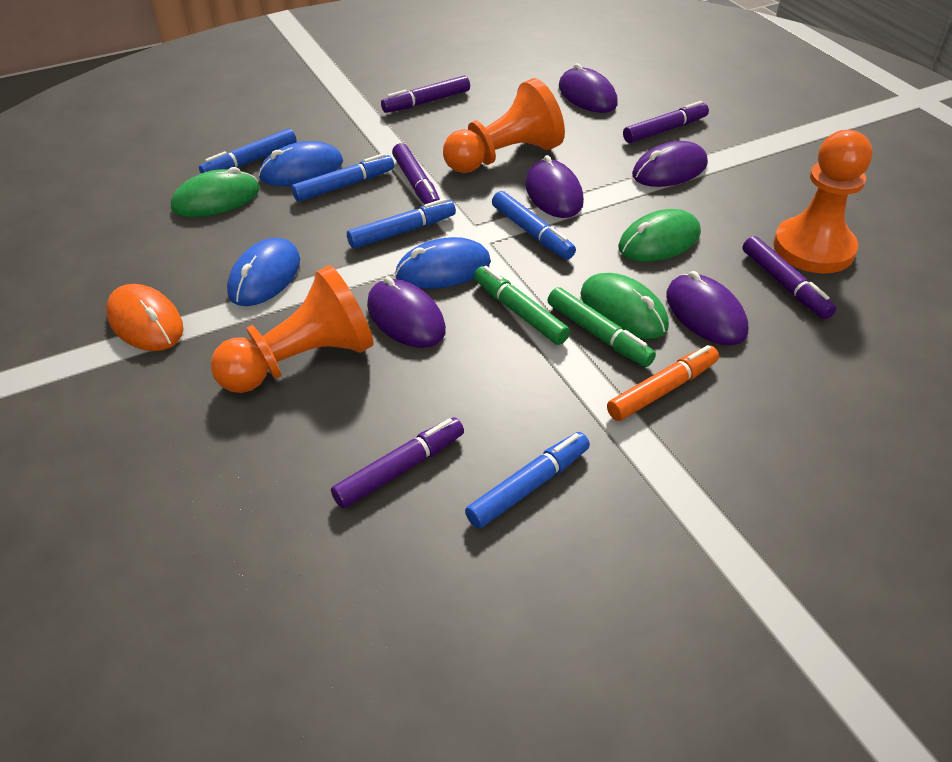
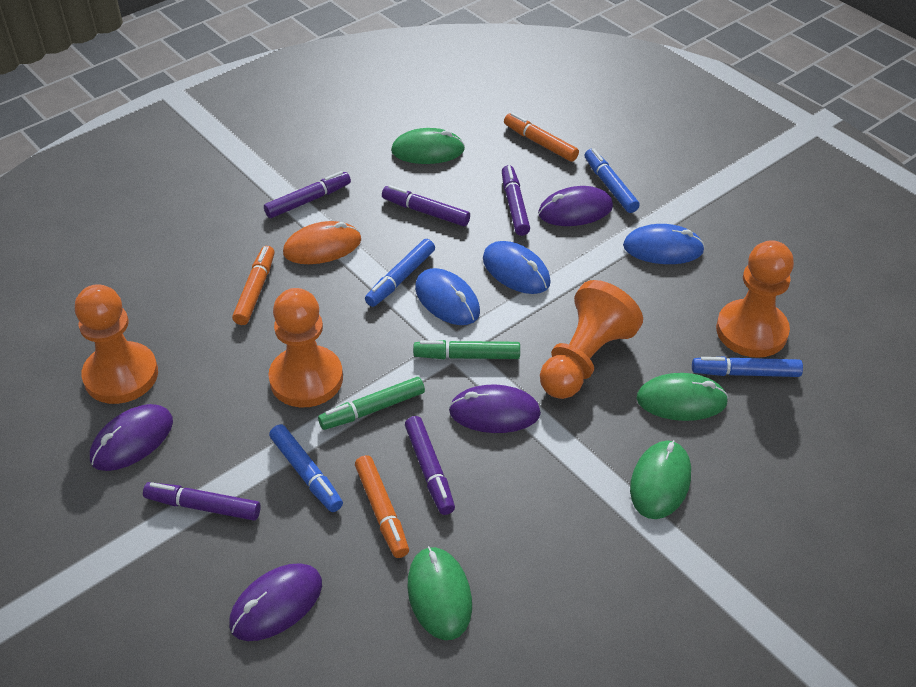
blue marker: 5 -> 4
green mouse: 3 -> 4
orange marker: 1 -> 3
orange pawn: 3 -> 4
purple mouse: 5 -> 4

